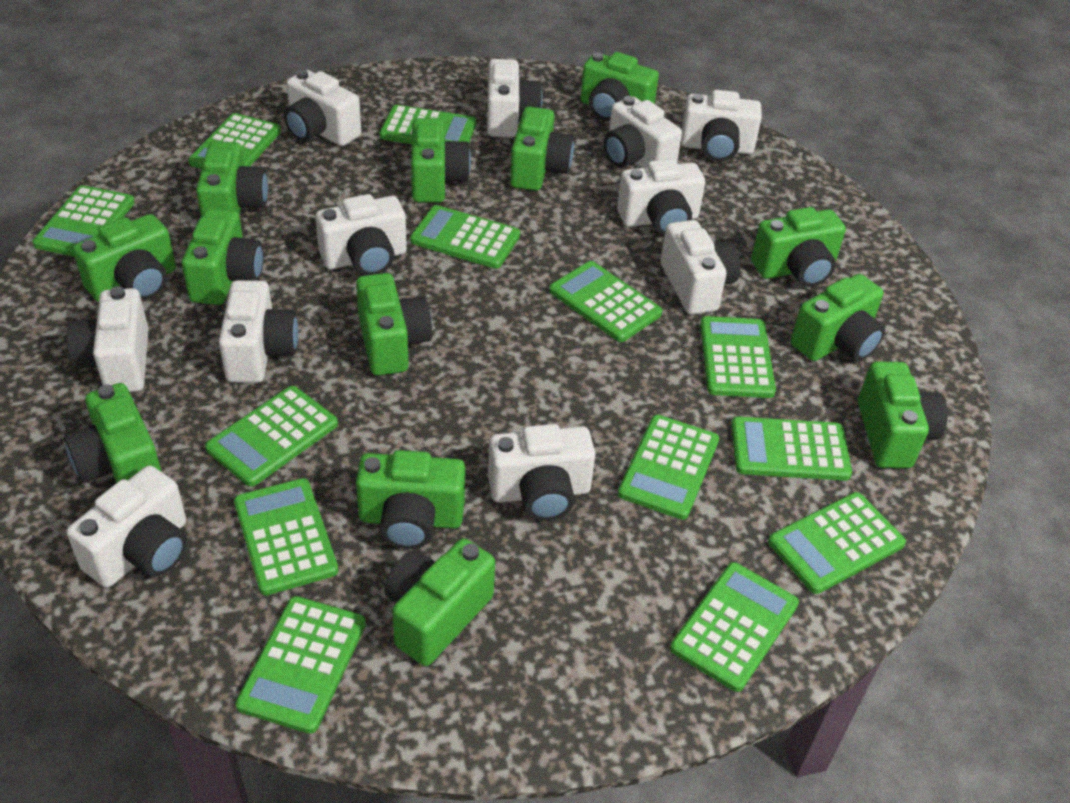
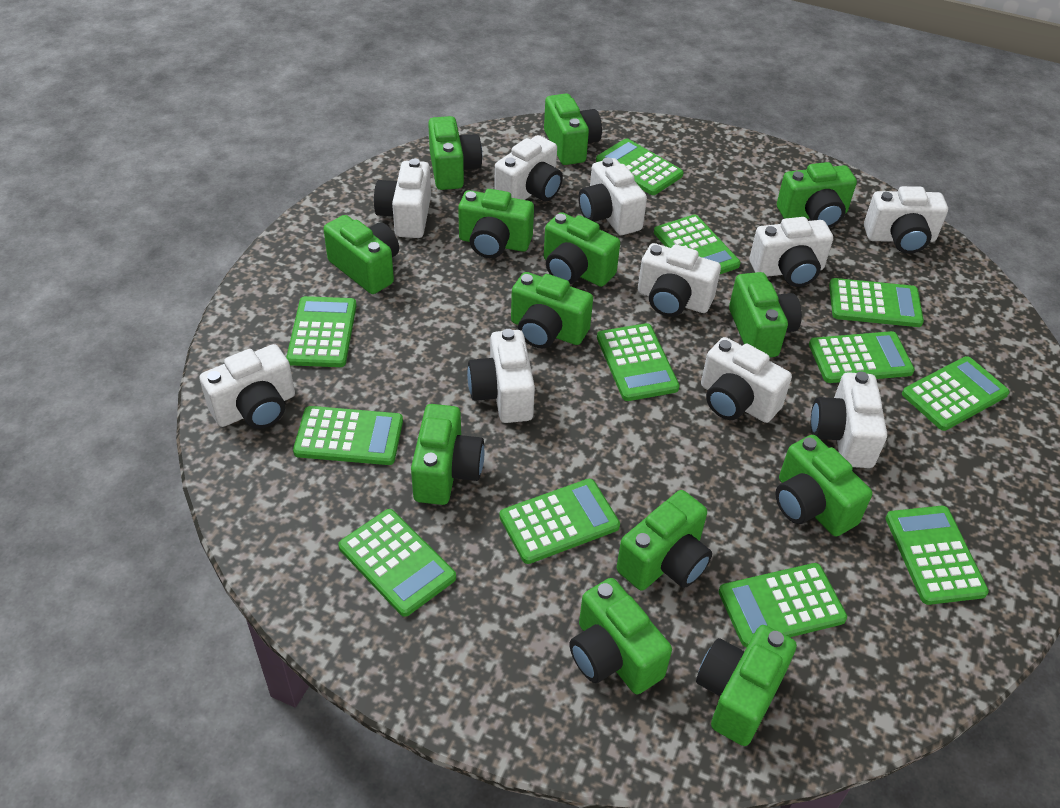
green calculator: 13 -> 12
white camera: 11 -> 10

